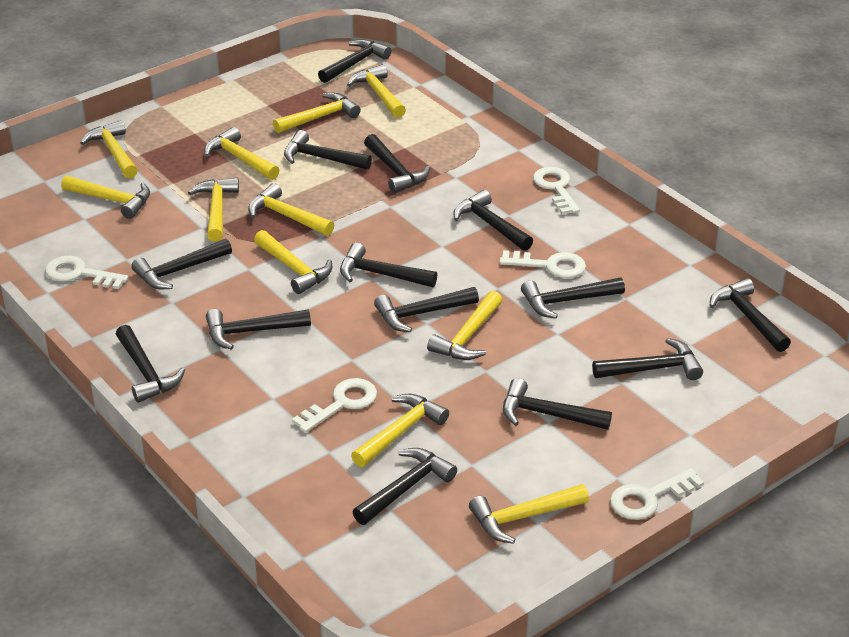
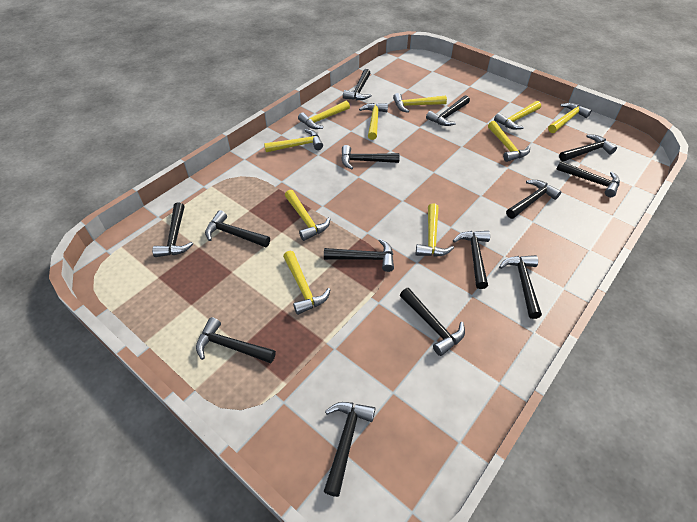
white key: 5 -> 0
yellow hammer: 11 -> 10

